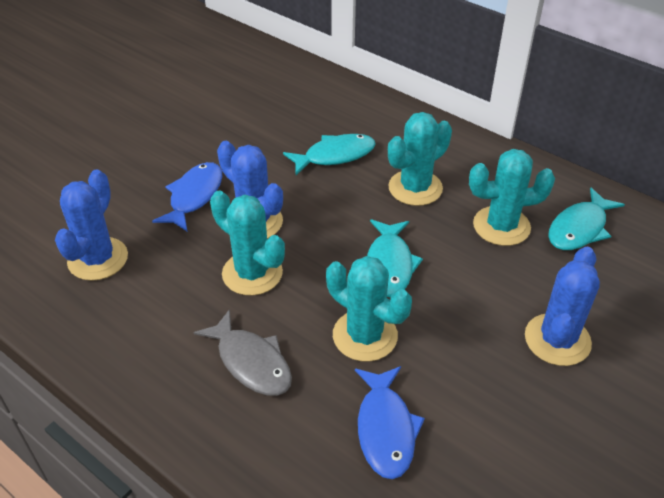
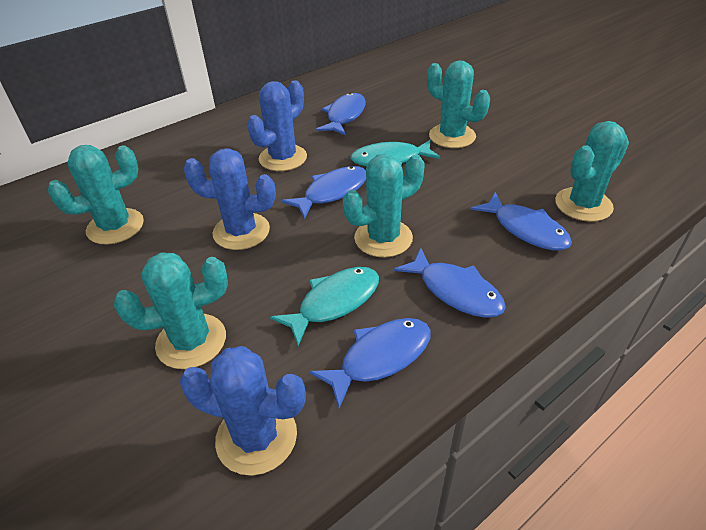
blue fish: 2 -> 5
grey fish: 1 -> 0
turquoise cactus: 4 -> 5
turquoise fish: 3 -> 2

